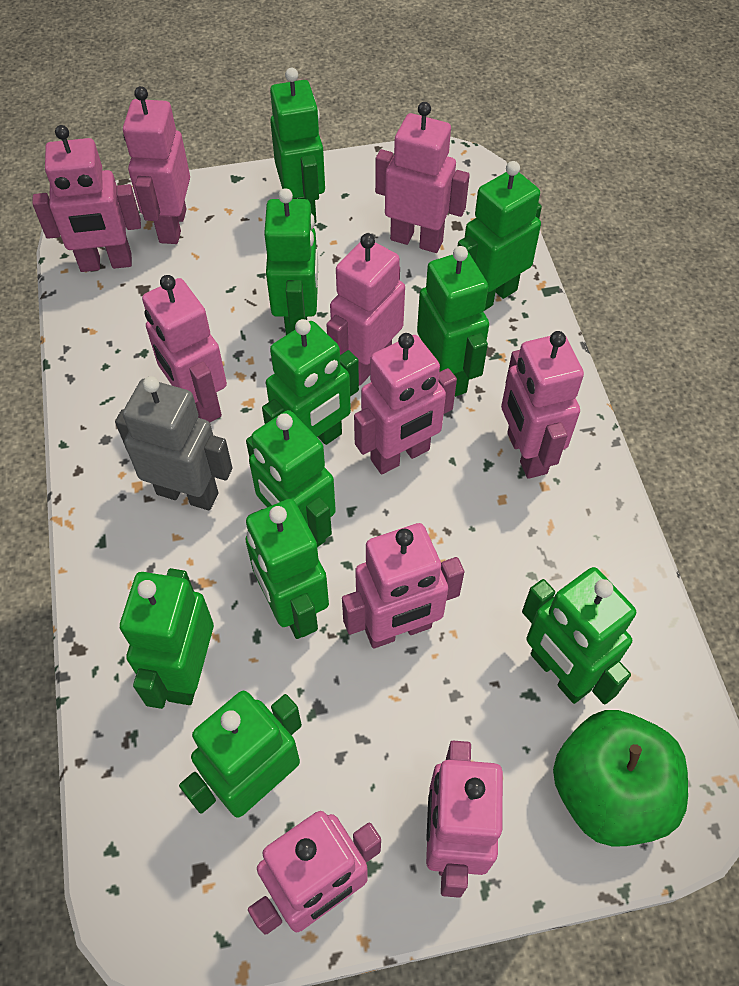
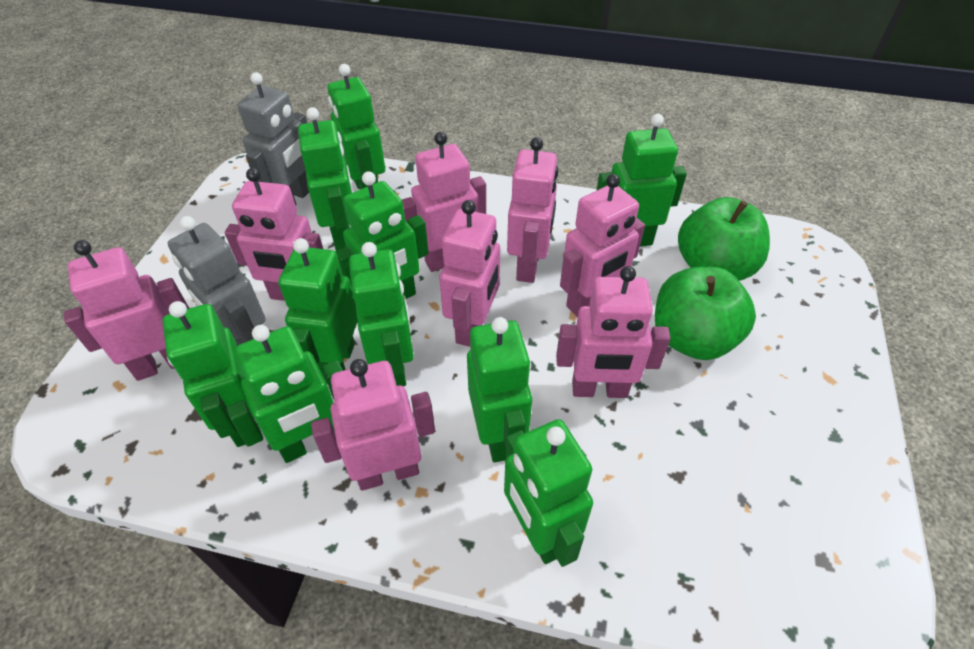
green apple: 1 -> 2
grey robot: 1 -> 2
pink robot: 10 -> 8

